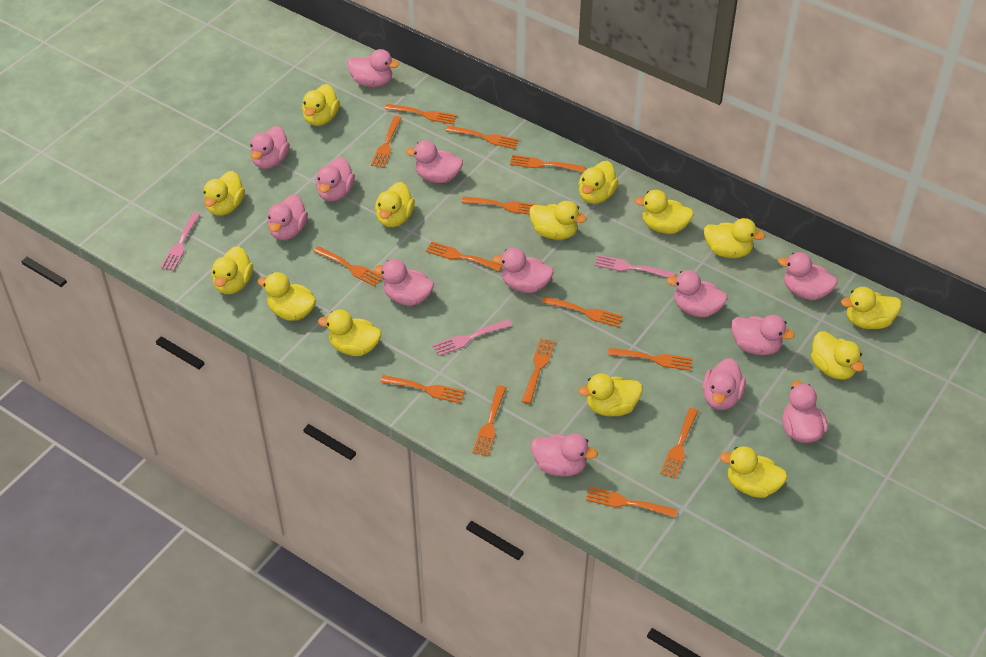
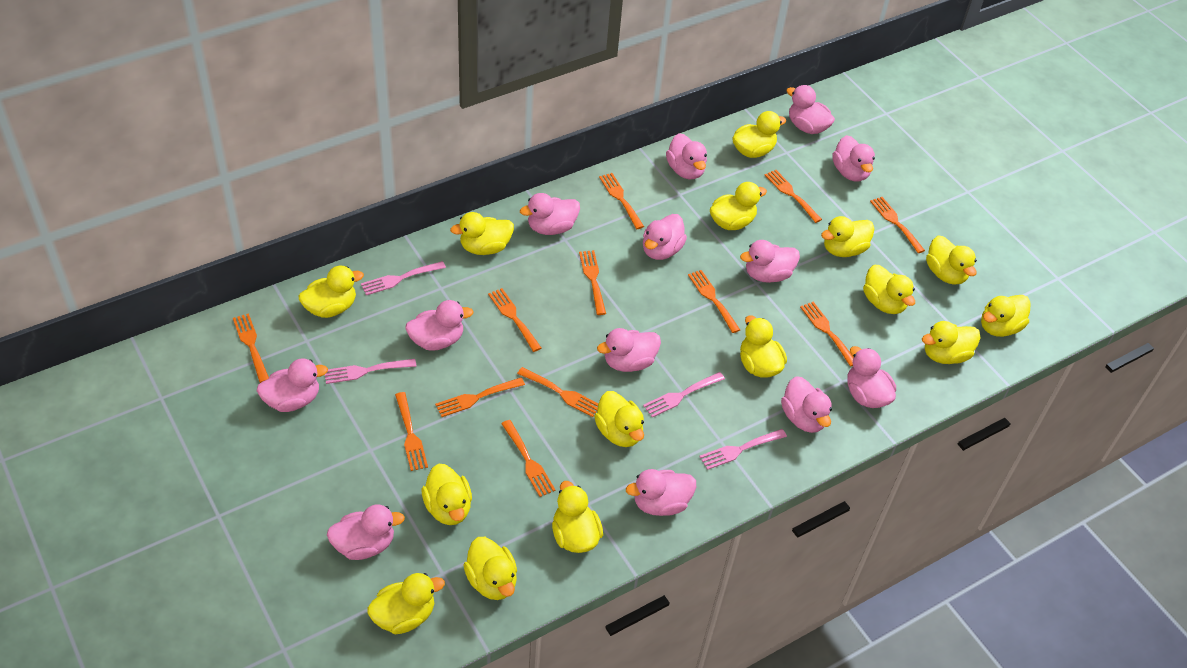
orange fork: 14 -> 12
pink fork: 3 -> 4
yellow duck: 14 -> 15

